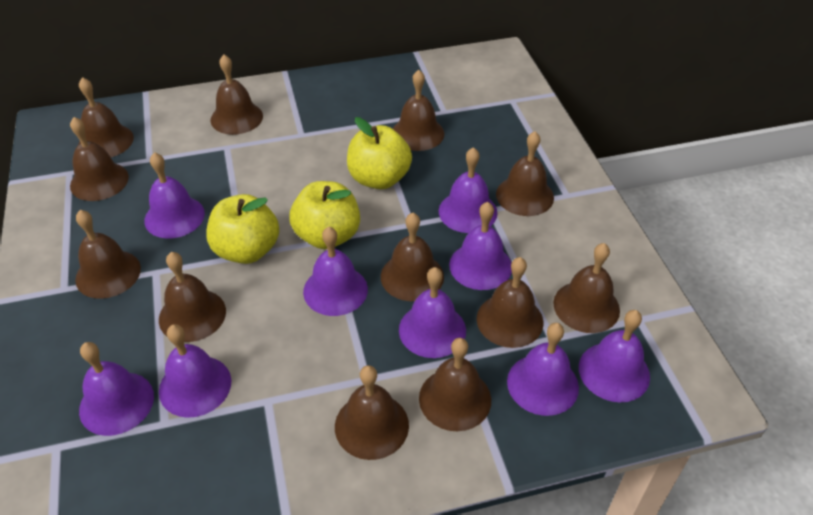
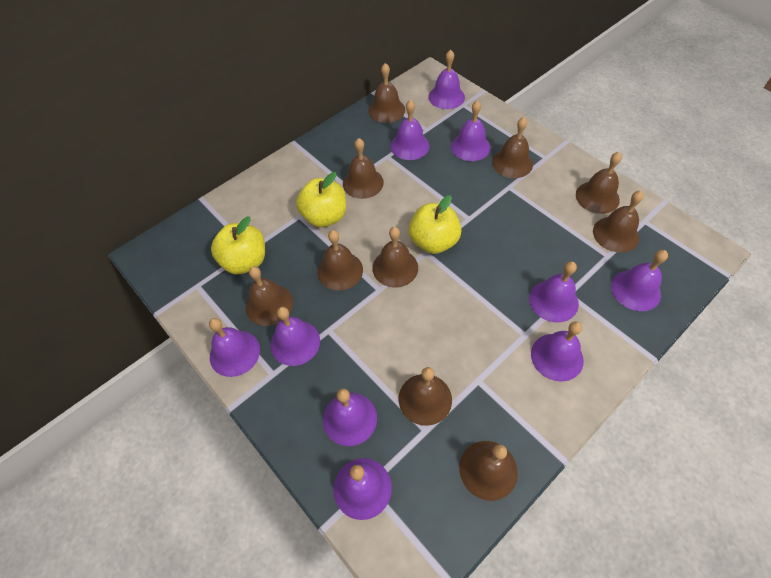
brown bell: 12 -> 10
purple bell: 9 -> 10

